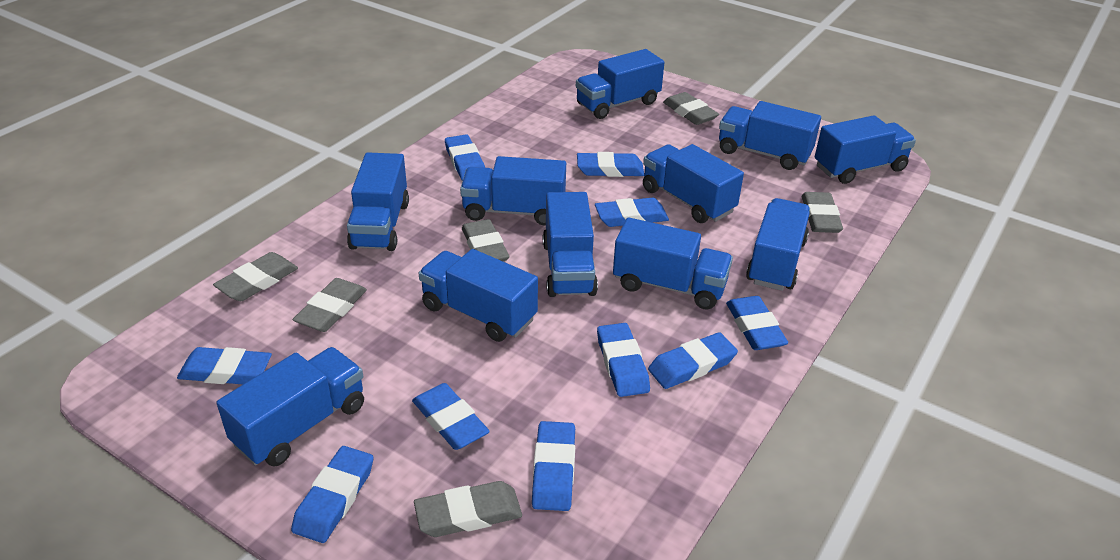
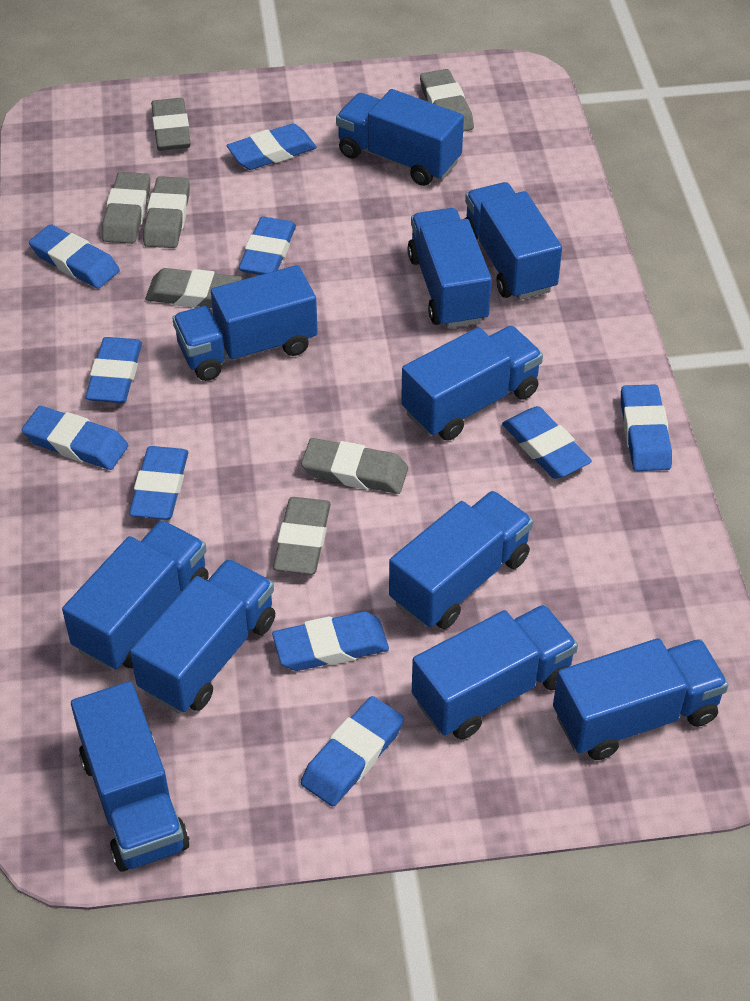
grey eraser: 6 -> 7

